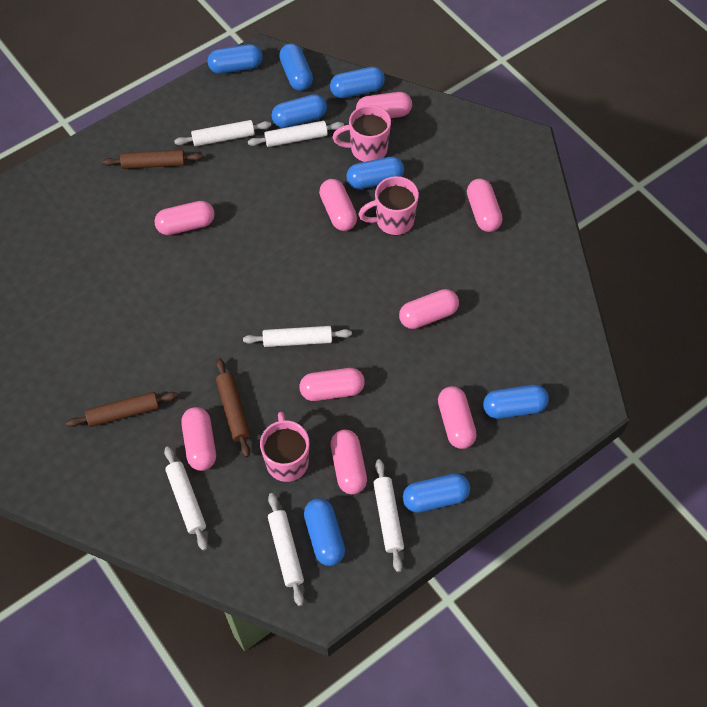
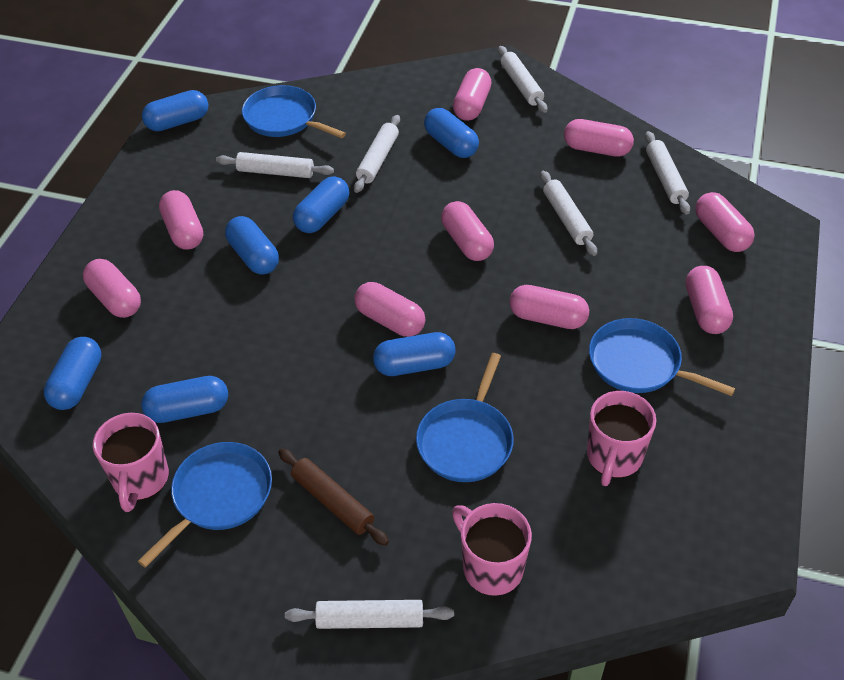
blue capsule: 8 -> 7
blue pan: 0 -> 4
brown rolling pin: 3 -> 1

